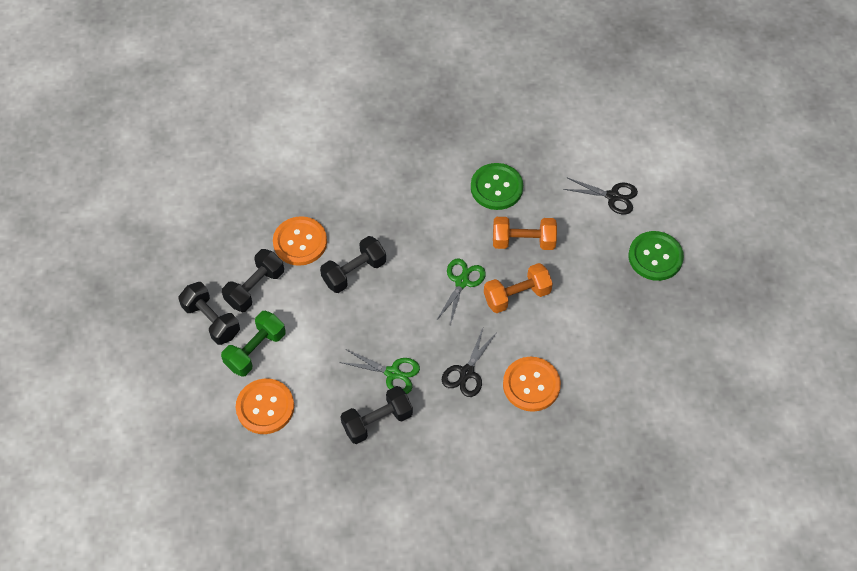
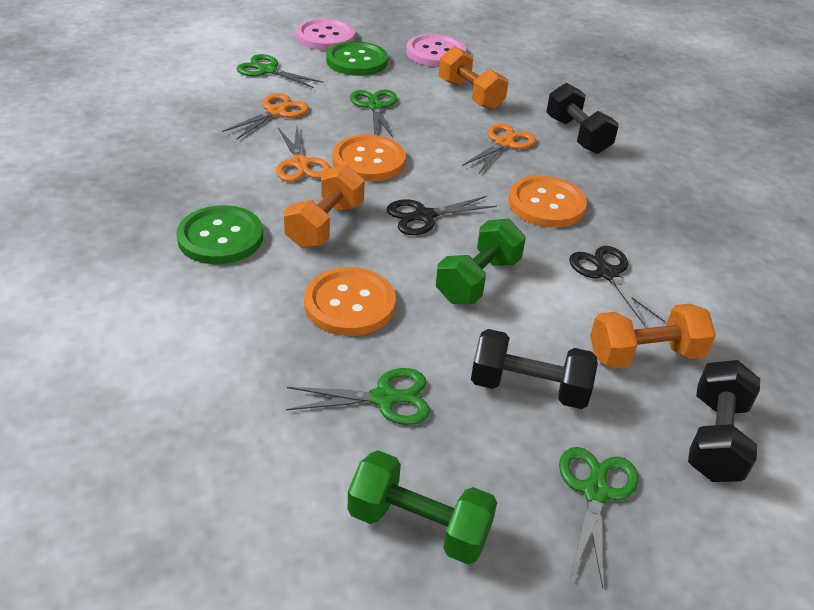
black dumbbell: 4 -> 3
green dumbbell: 1 -> 2
green scissors: 2 -> 4
orange dumbbell: 2 -> 3
orange scissors: 0 -> 3
pink button: 0 -> 2

